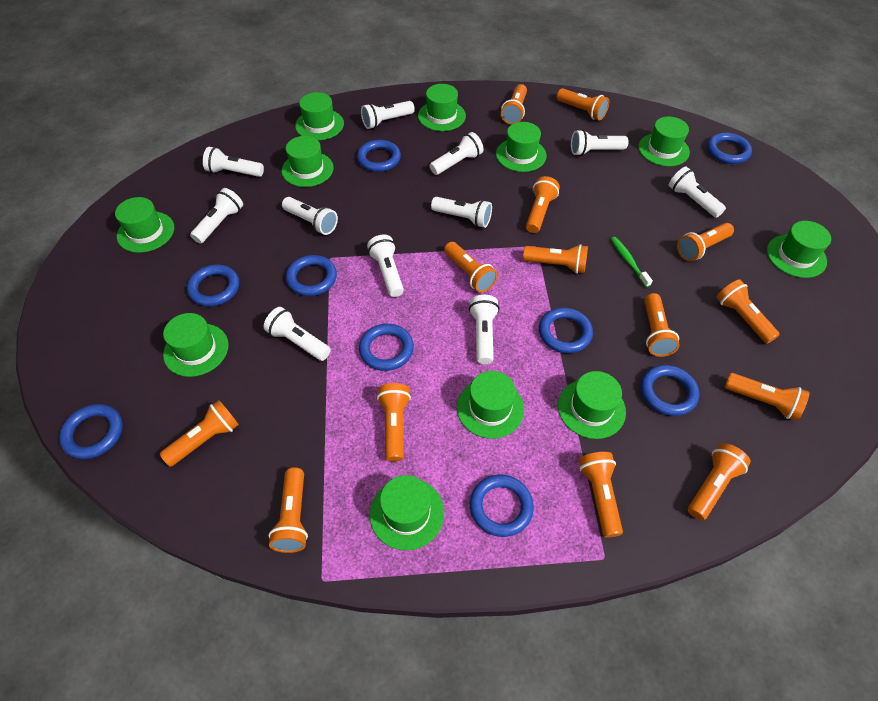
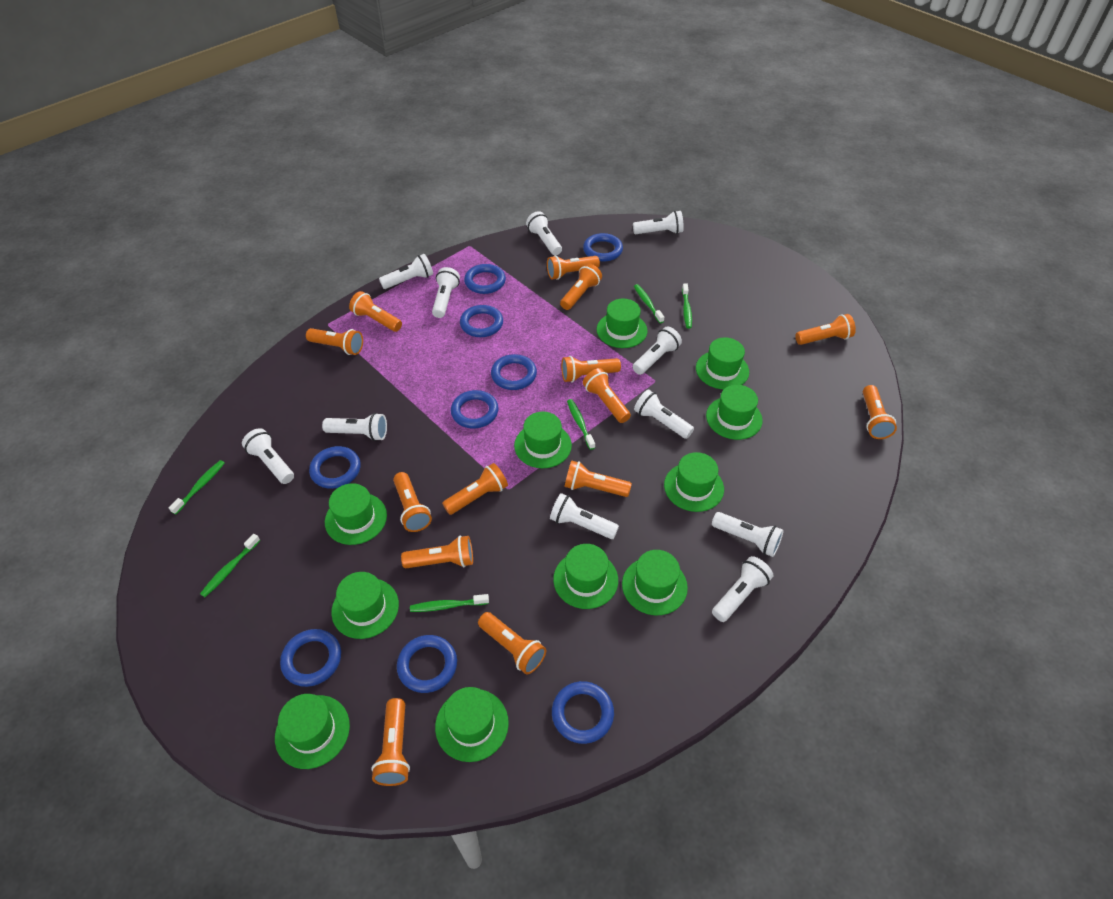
green toothbrush: 1 -> 6

